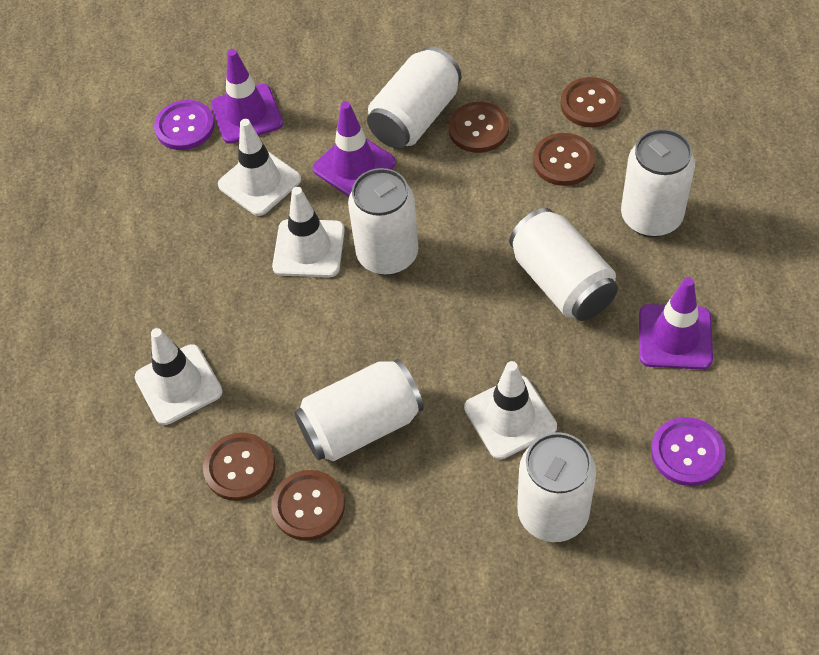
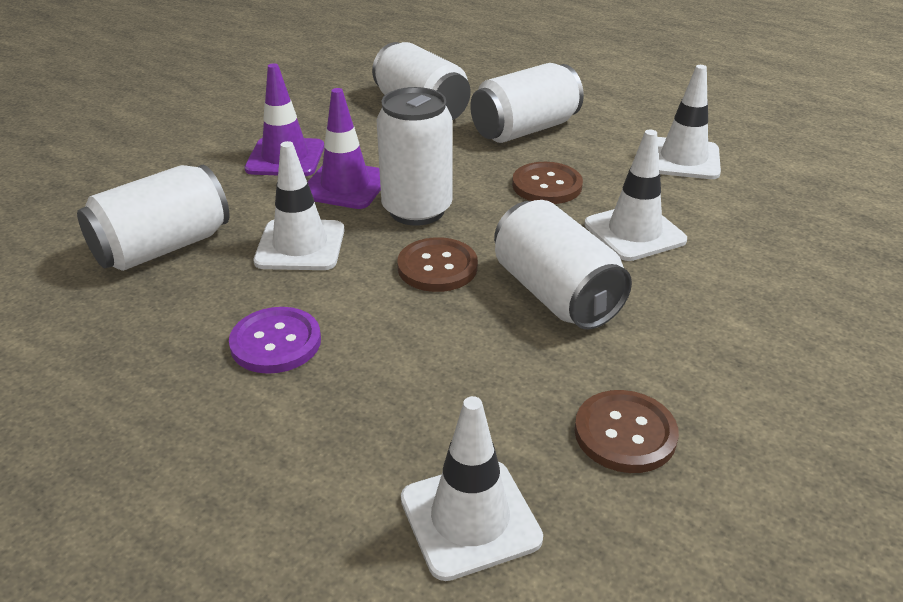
brown button: 5 -> 3
purple button: 2 -> 1
purple traffic cone: 3 -> 2
white can: 6 -> 5

